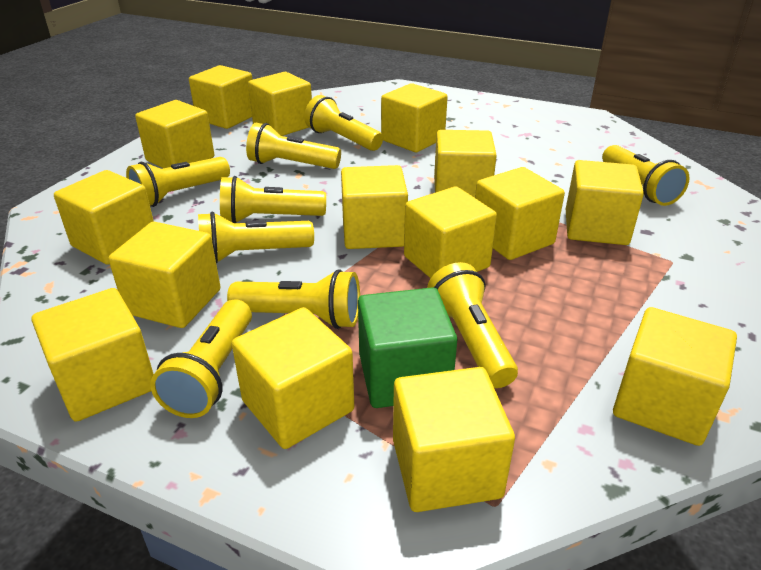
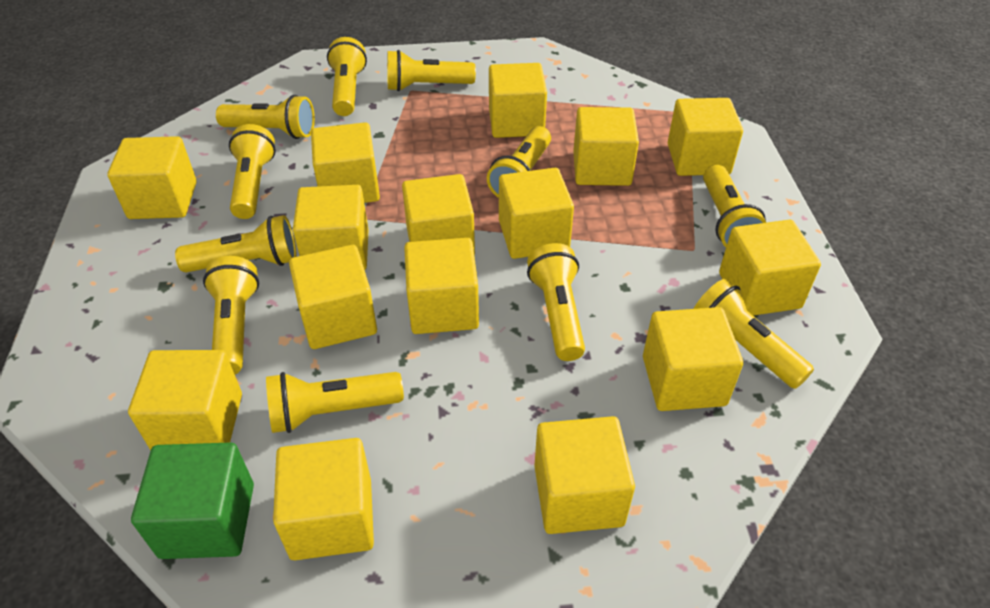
yellow flashlight: 9 -> 11

